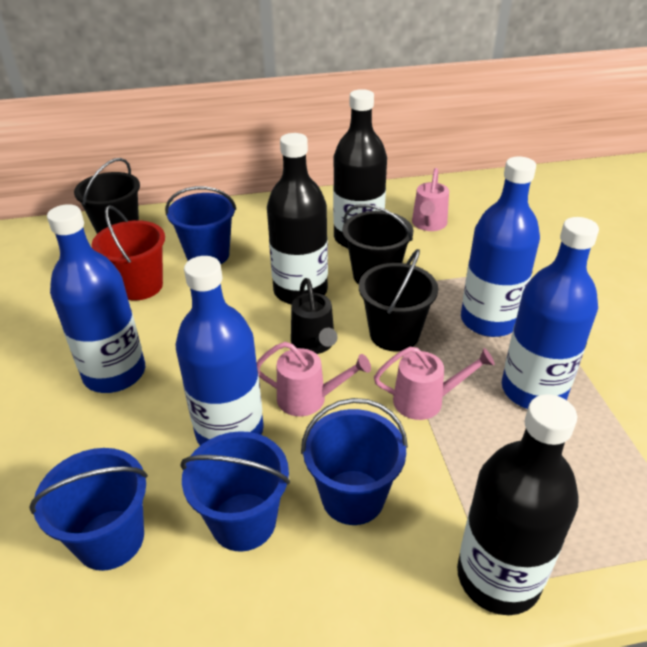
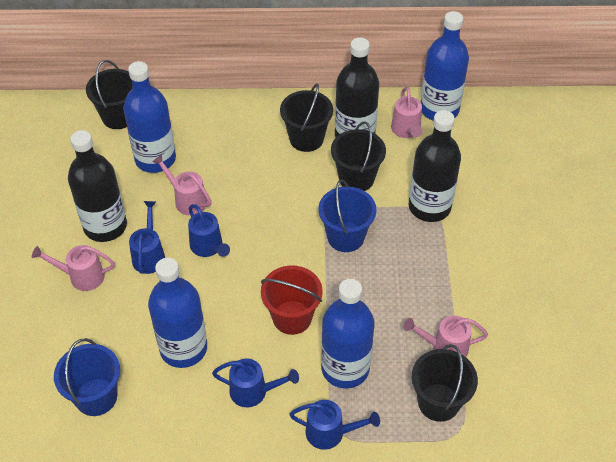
black bucket: 3 -> 4
black watering can: 1 -> 0
blue bucket: 4 -> 2
blue watering can: 0 -> 4
pink watering can: 3 -> 4

